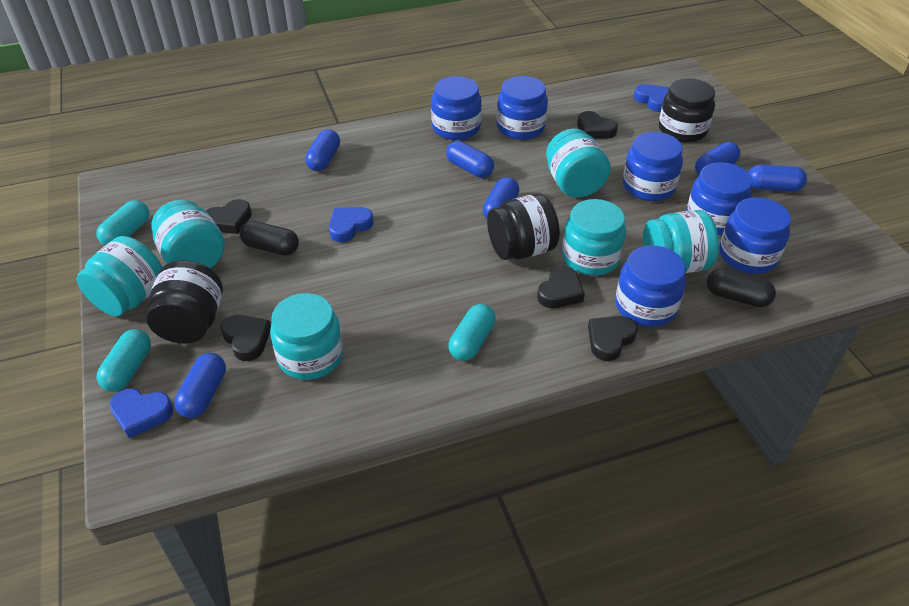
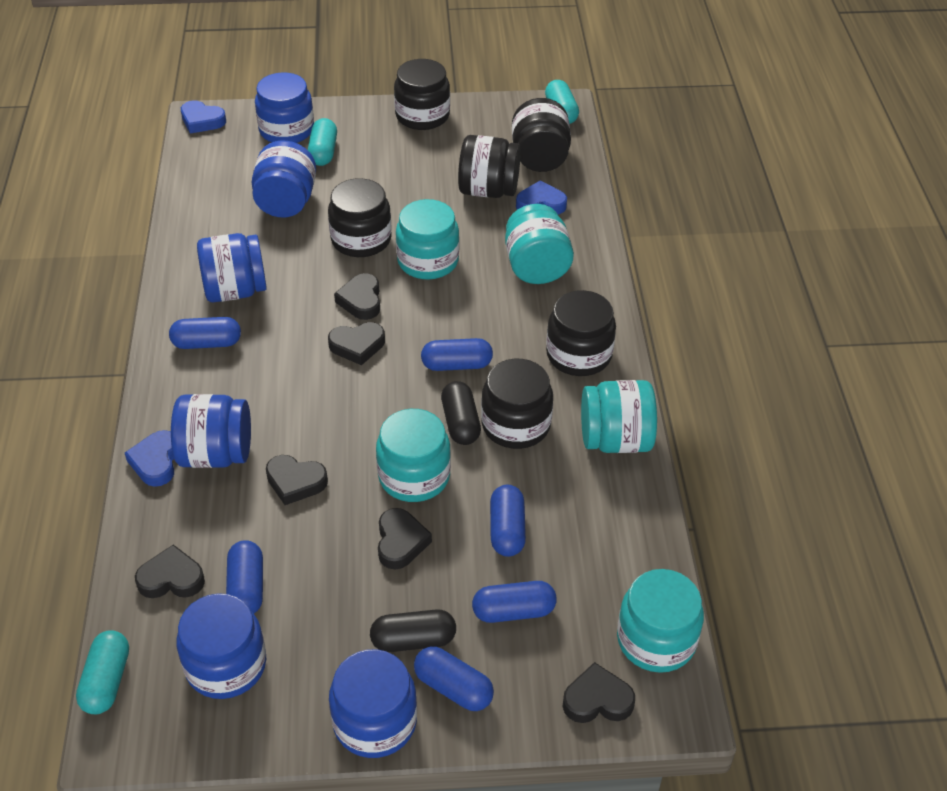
black heart: 5 -> 6
black jar: 3 -> 6
turquoise jar: 6 -> 5

